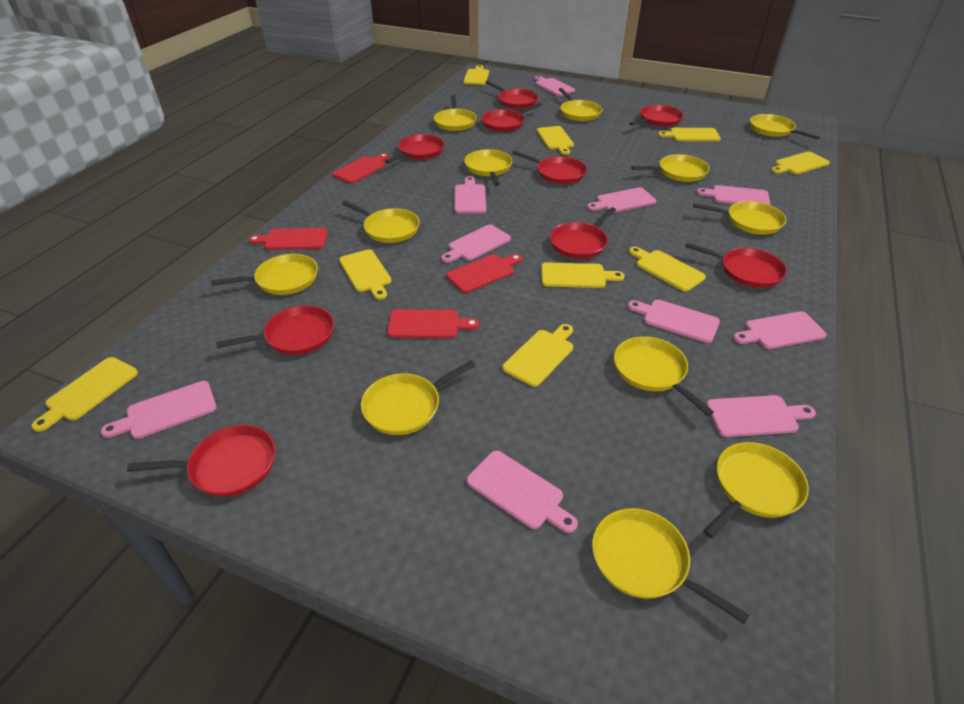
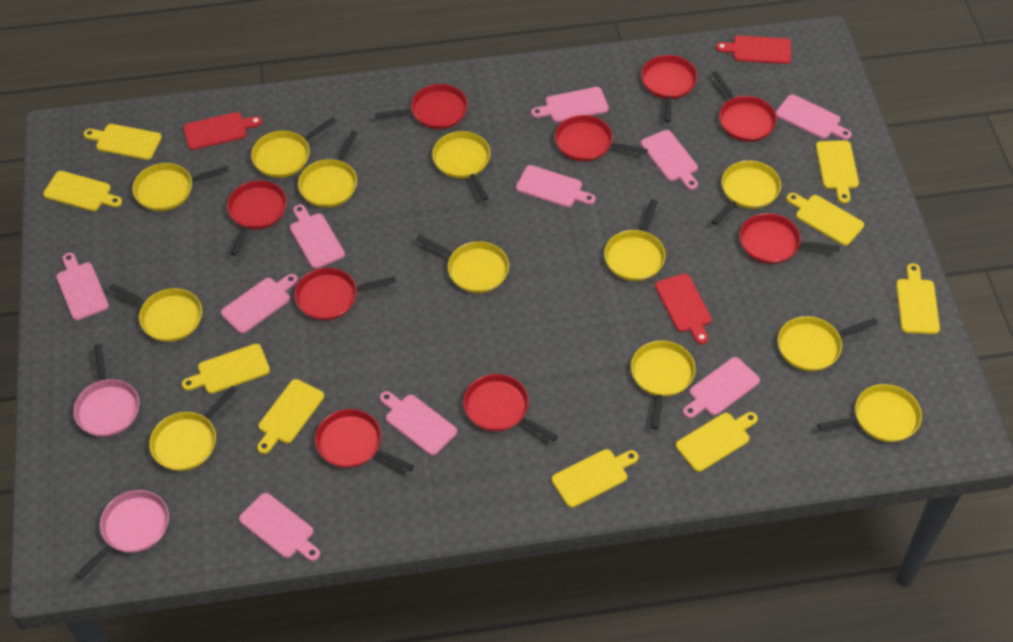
pink pan: 0 -> 2
red cutting board: 4 -> 3

